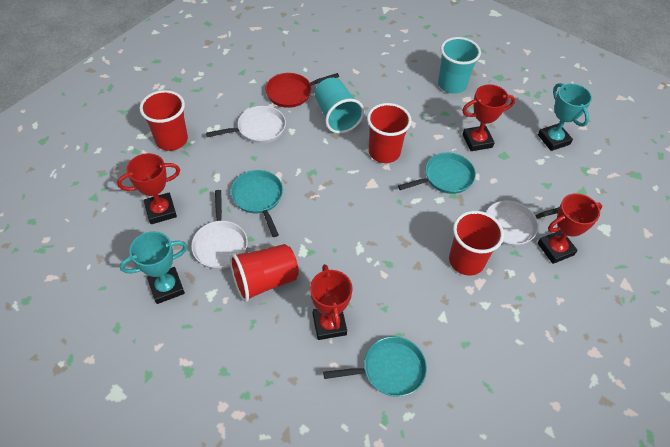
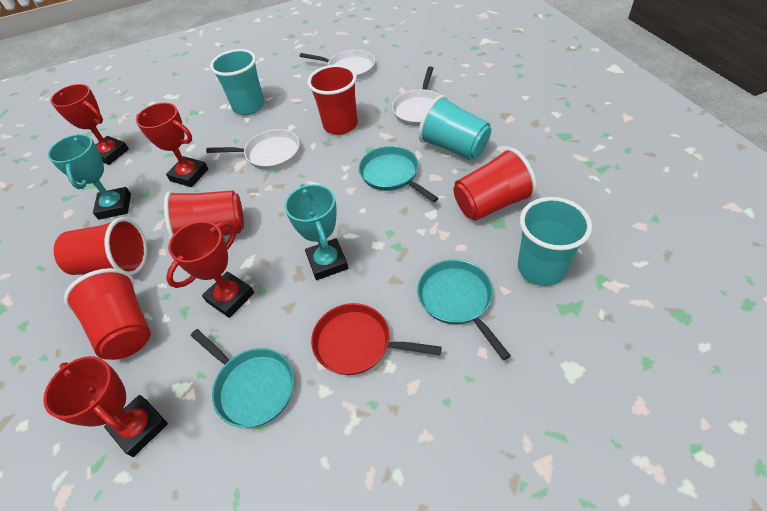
red cup: 4 -> 5
turquoise cup: 2 -> 3

